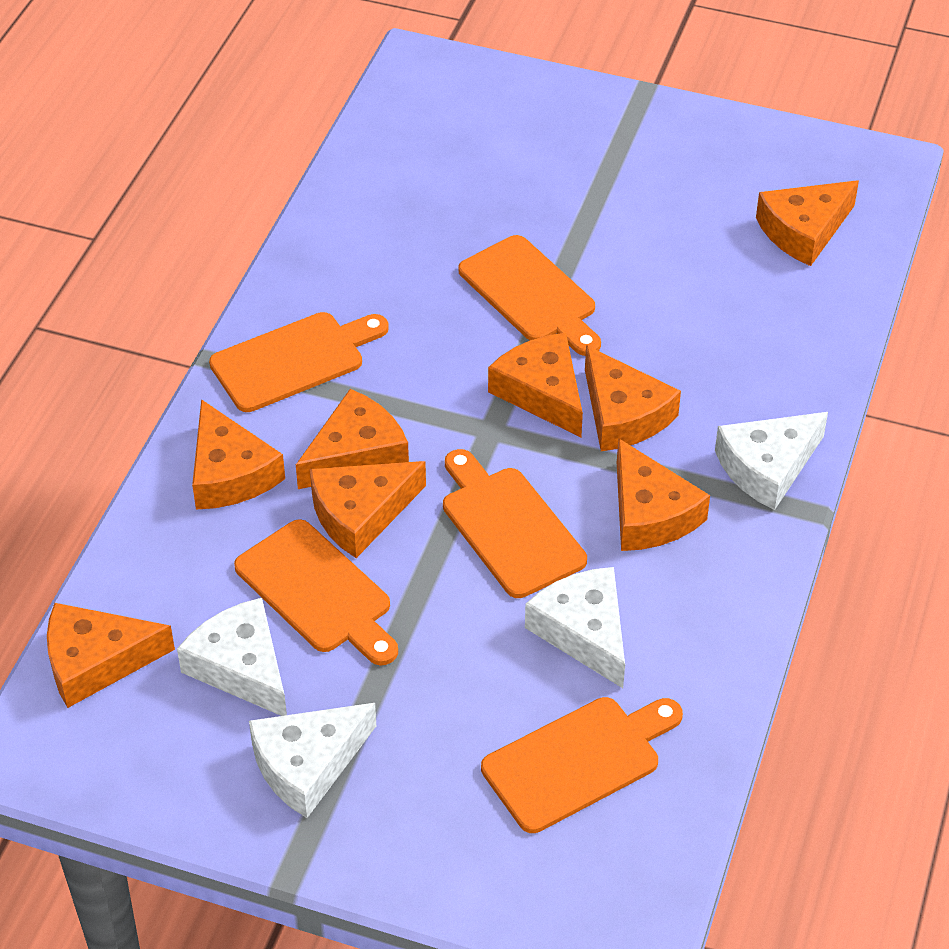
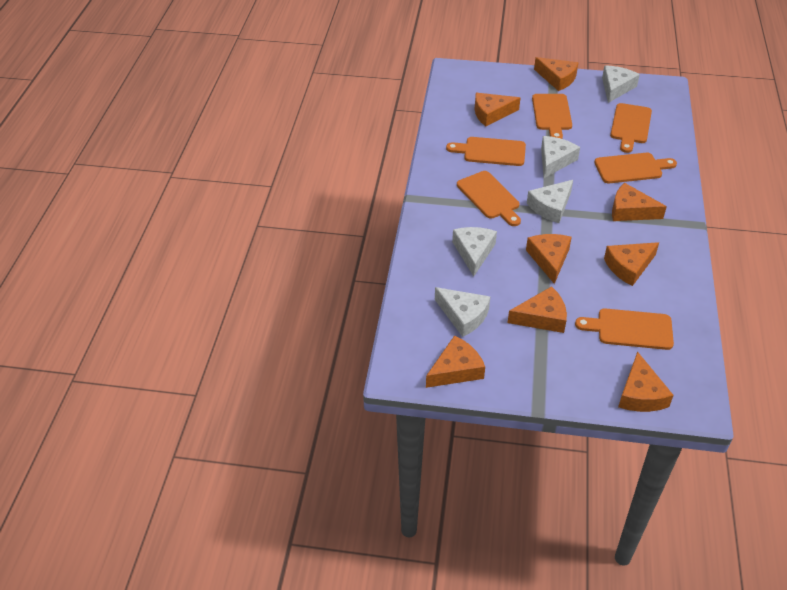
orange cutting board: 5 -> 6
white cheese: 4 -> 5

